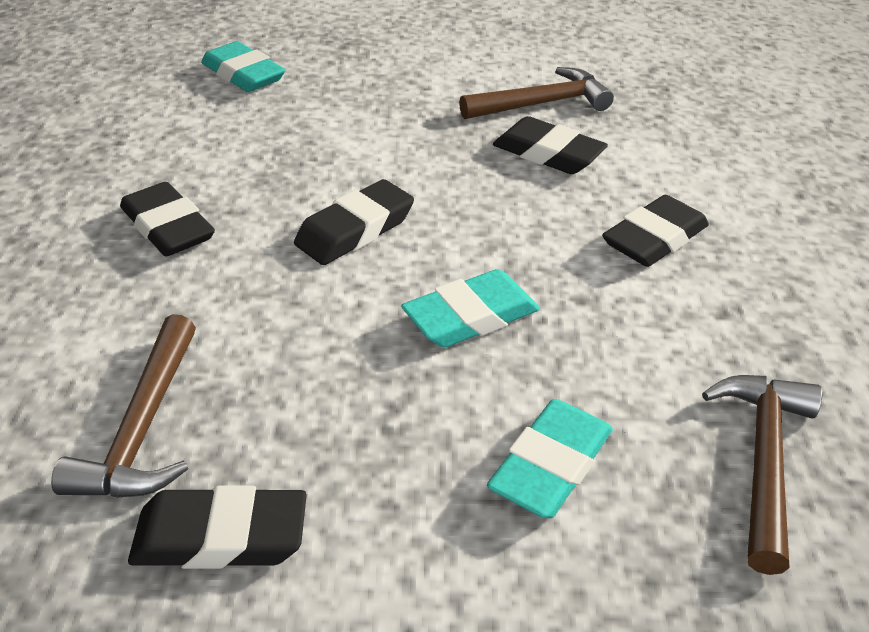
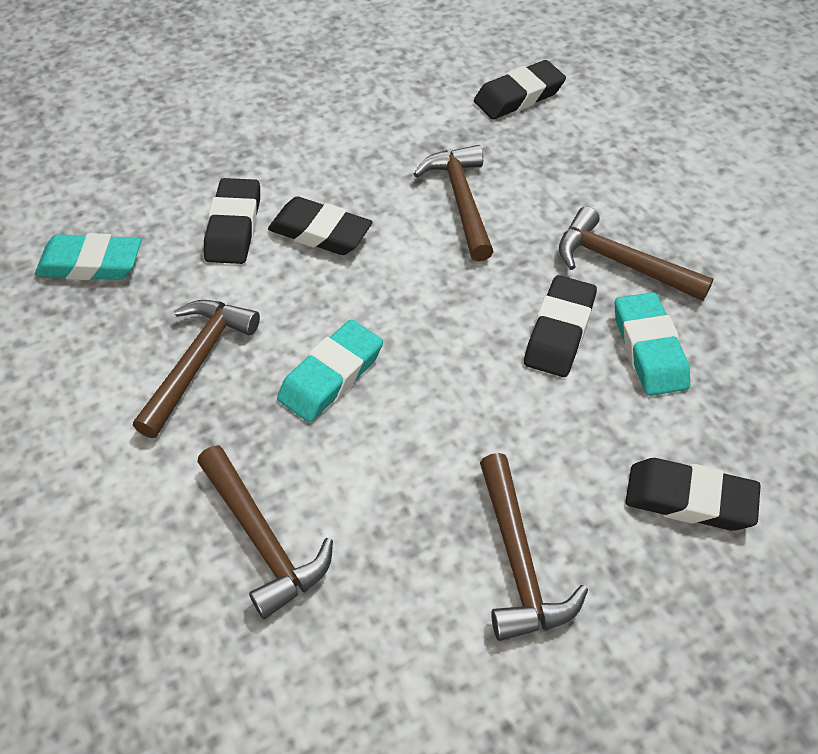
brown hammer: 3 -> 5

